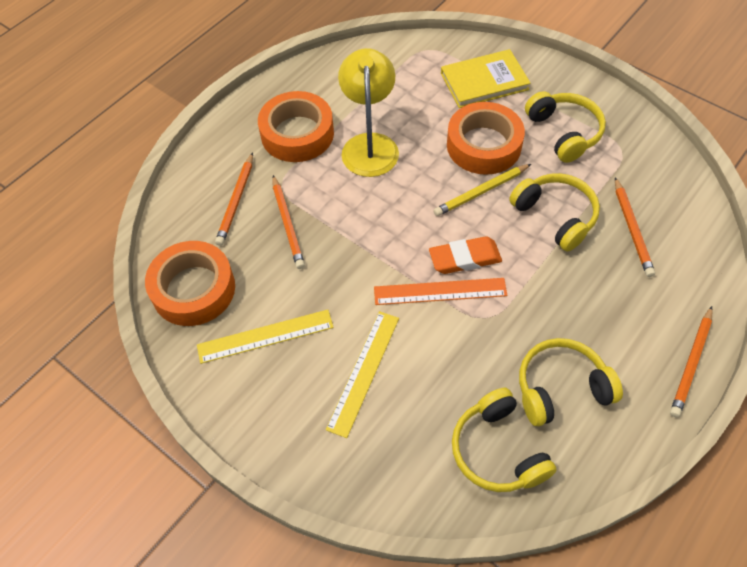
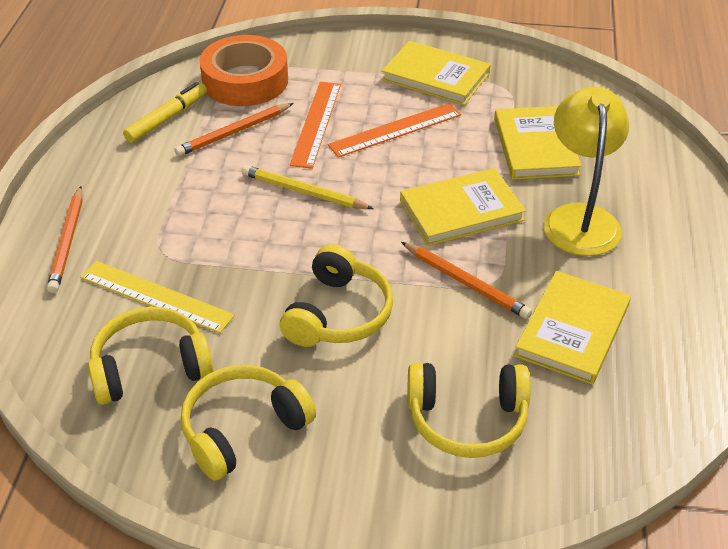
orange eraser: 1 -> 0
orange pencil: 4 -> 3
orange ruler: 1 -> 2
orange tape: 3 -> 1
yellow book: 1 -> 4
yellow marker: 0 -> 1
yellow ruler: 2 -> 1

